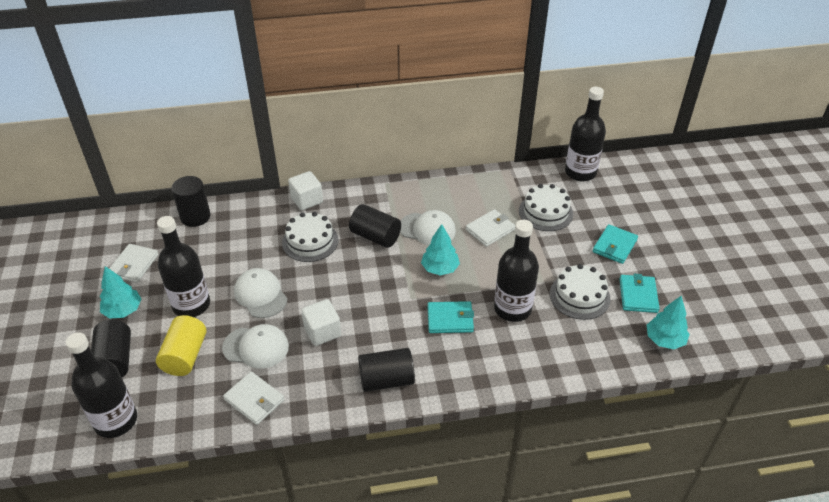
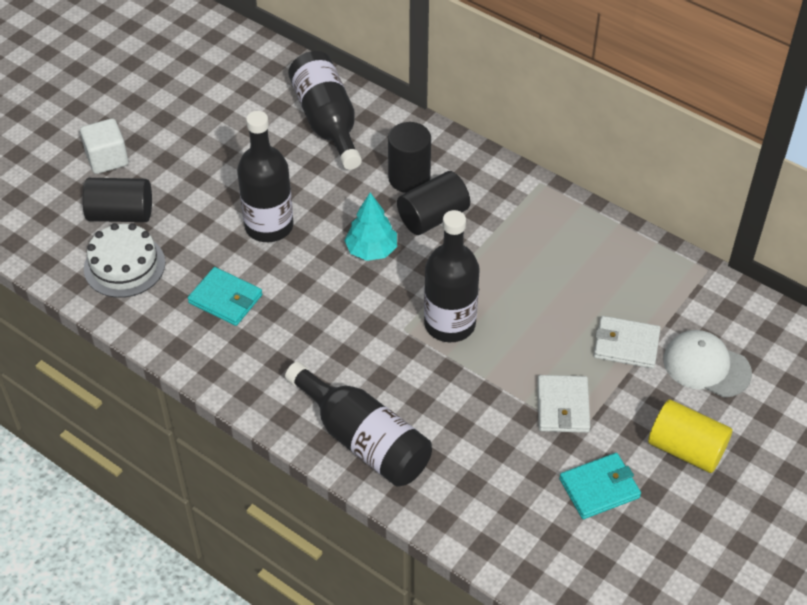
black cylinder: 4 -> 3
turquoise tree: 3 -> 1
turquoise wallet: 3 -> 2
white cake: 3 -> 1
white cap: 3 -> 1
white cube: 2 -> 1
white wallet: 3 -> 2

